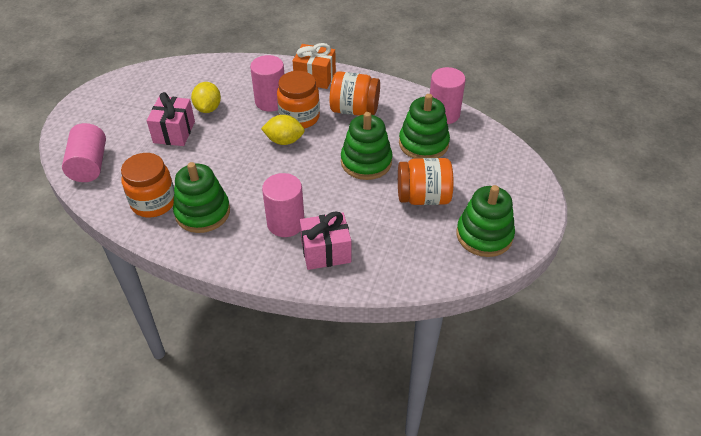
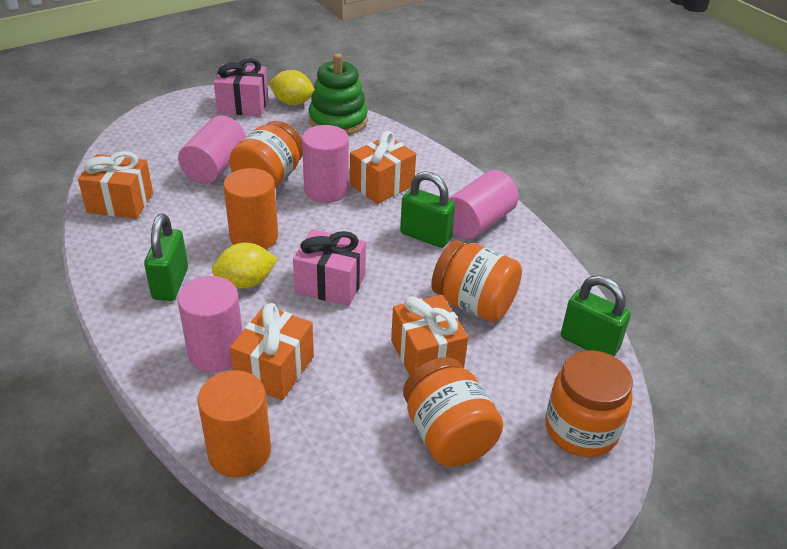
green padlock: 0 -> 3
green stacking toy: 4 -> 1
orange cylinder: 0 -> 2
orange gift: 1 -> 4

